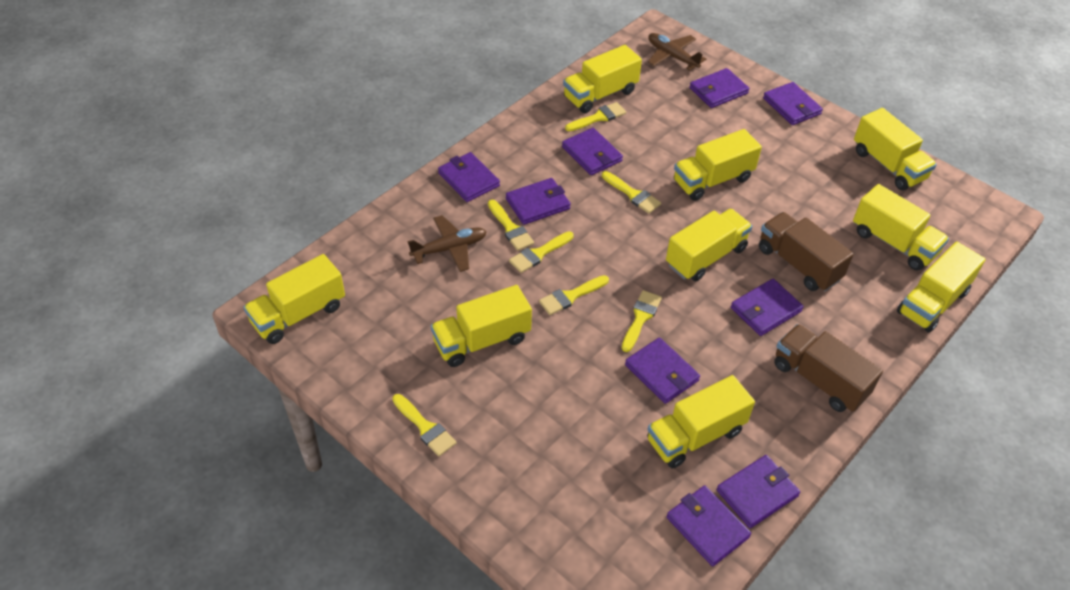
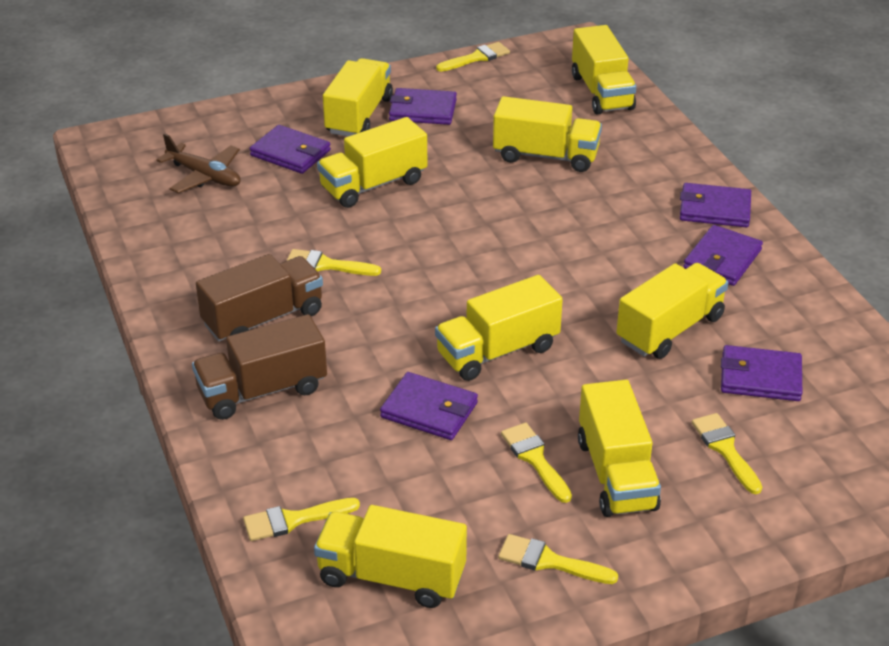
brown plane: 2 -> 1
purple wallet: 9 -> 6
yellow brush: 7 -> 6
yellow truck: 9 -> 8

